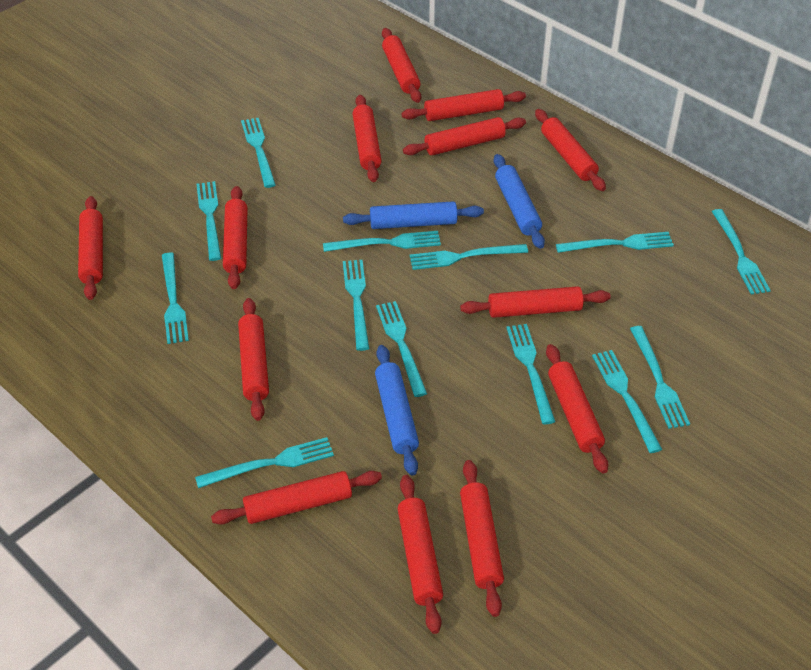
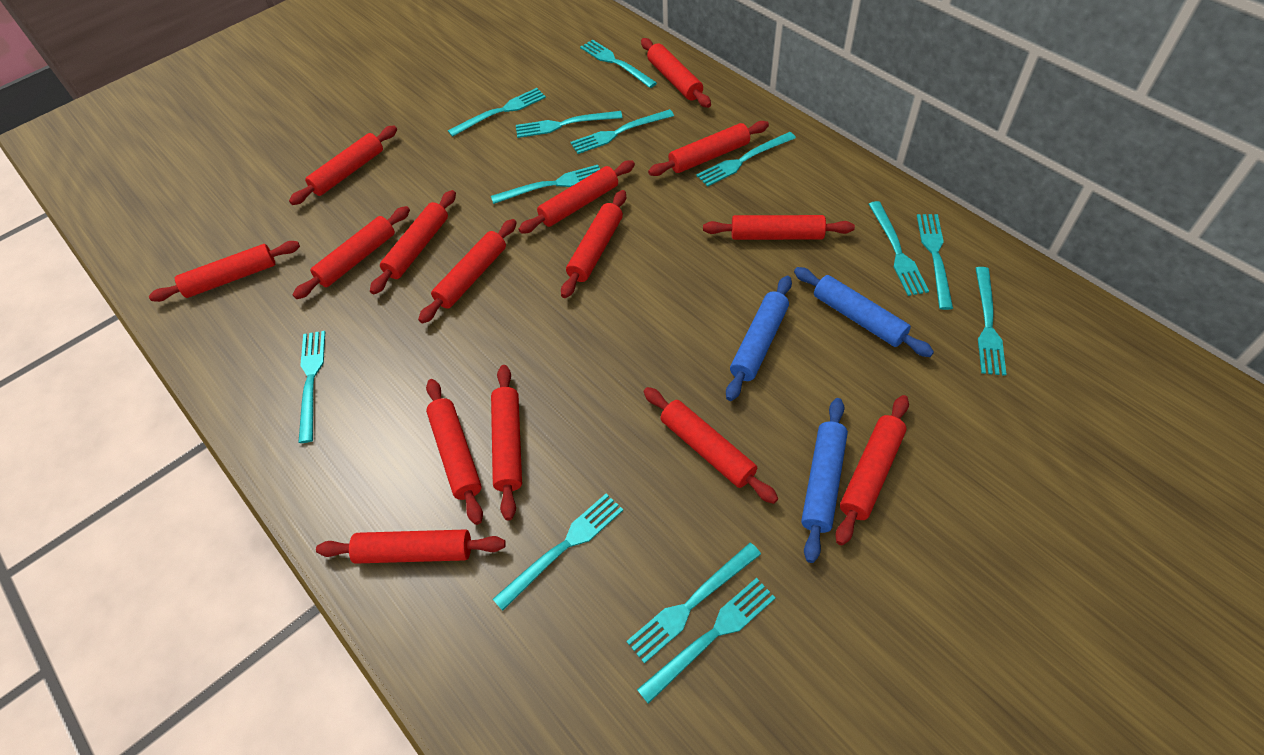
red rolling pin: 13 -> 15

